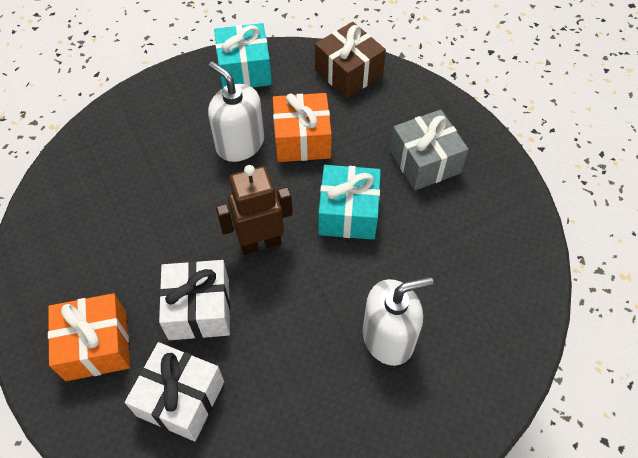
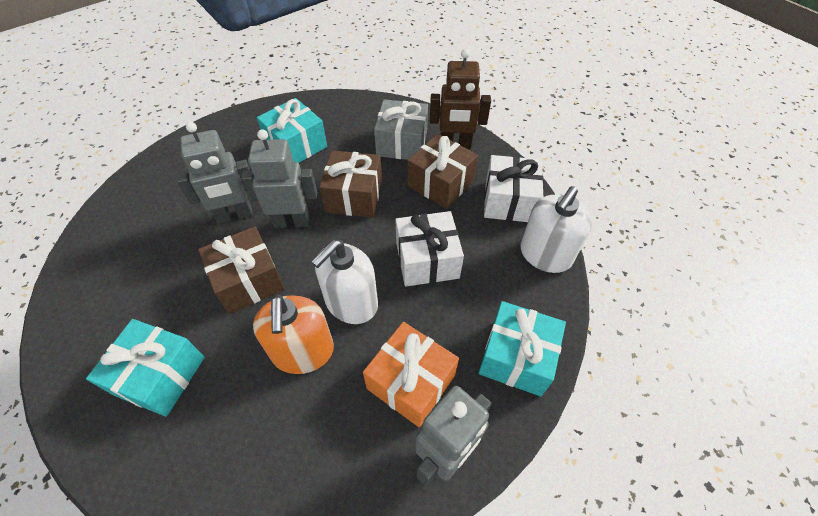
brown gift: 1 -> 3
grey robot: 0 -> 3
orange gift: 2 -> 1
orange soap dispenser: 0 -> 1
turquoise gift: 2 -> 3

